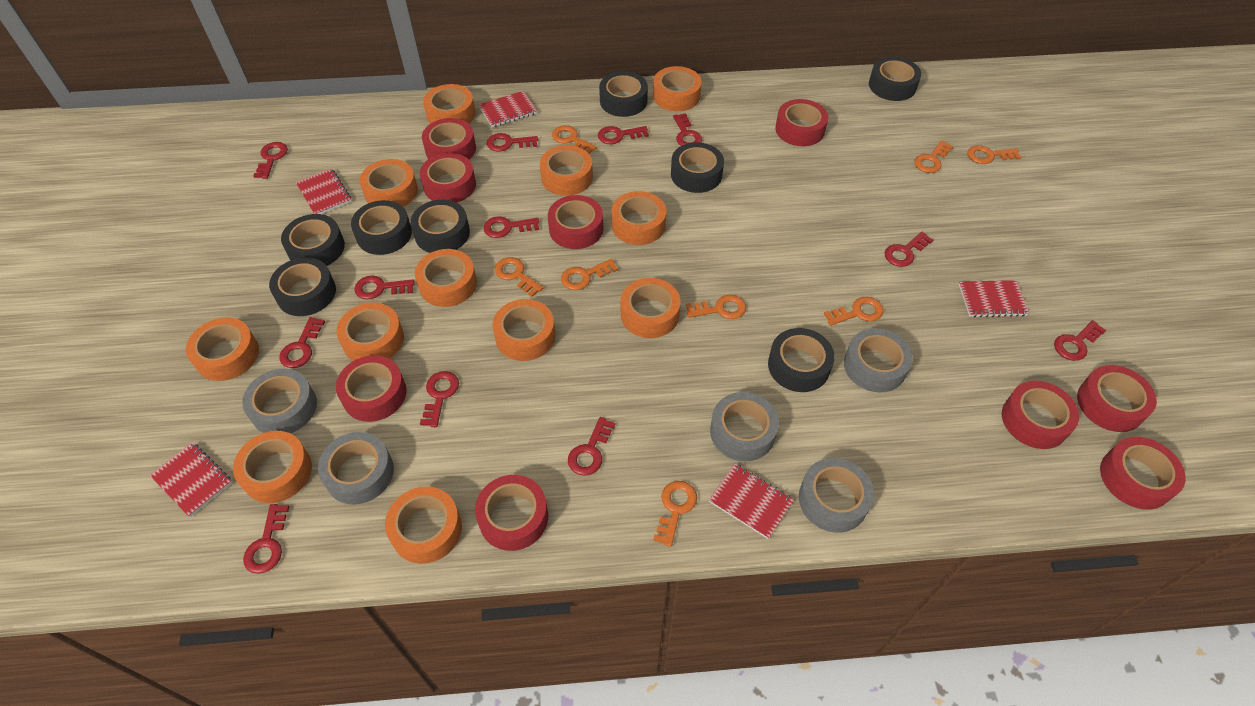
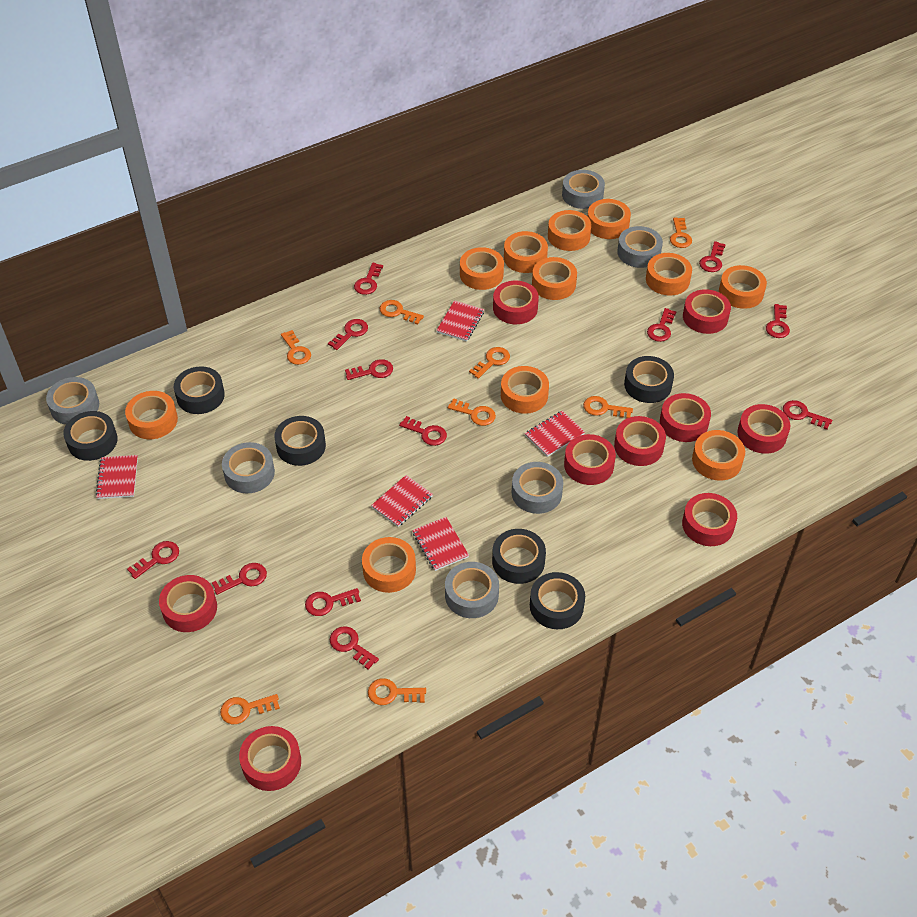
black tape: 8 -> 6
grey tape: 5 -> 6
orange tape: 12 -> 11

